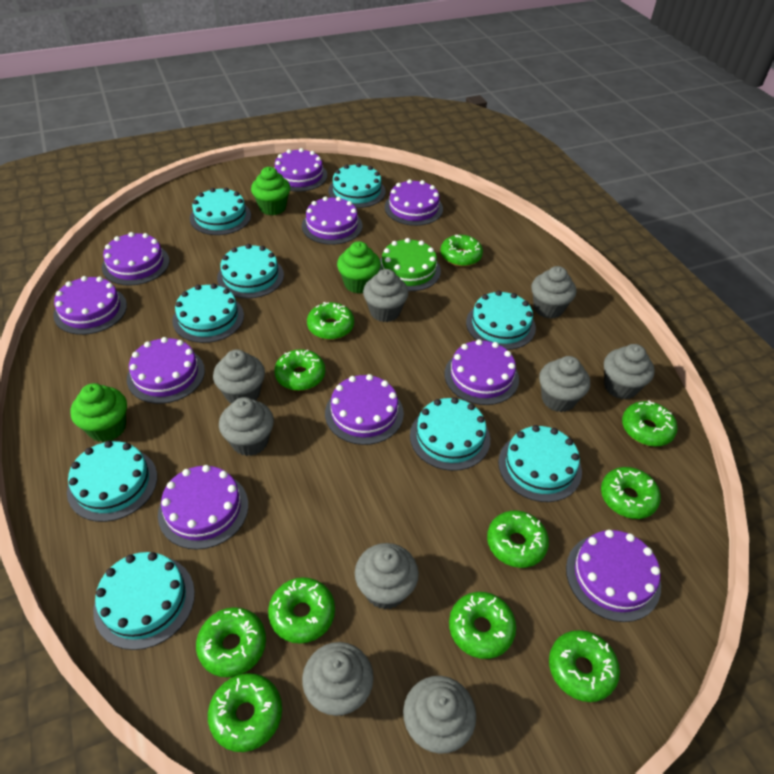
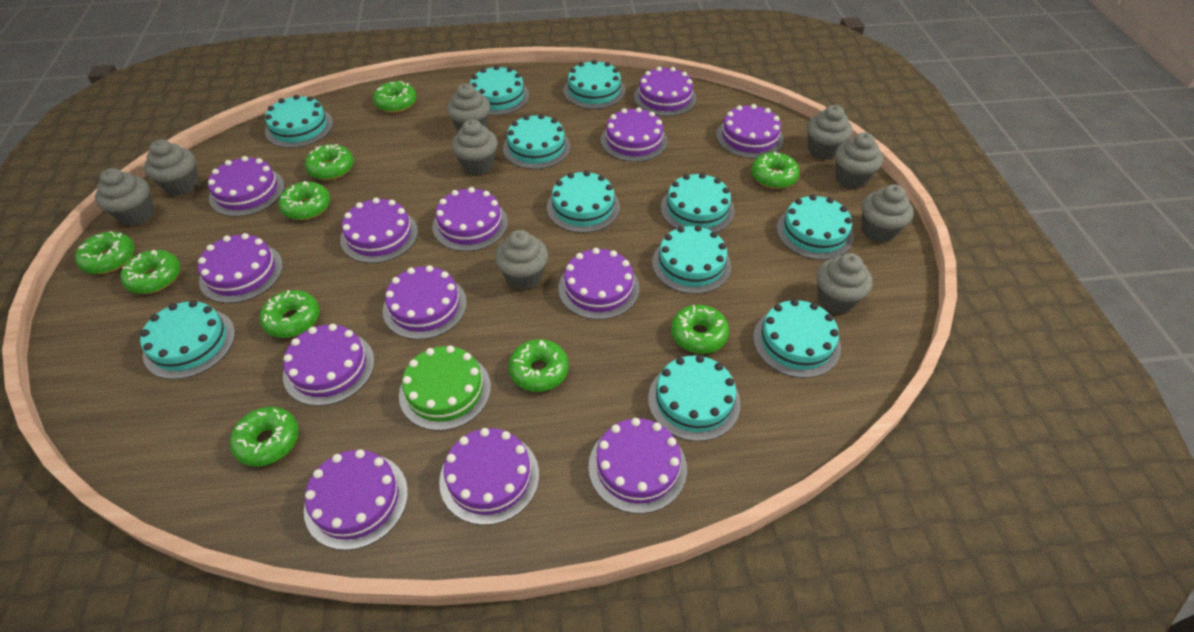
green cupcake: 3 -> 0
green donut: 11 -> 10
purple cake: 10 -> 13
turquoise cake: 9 -> 11

